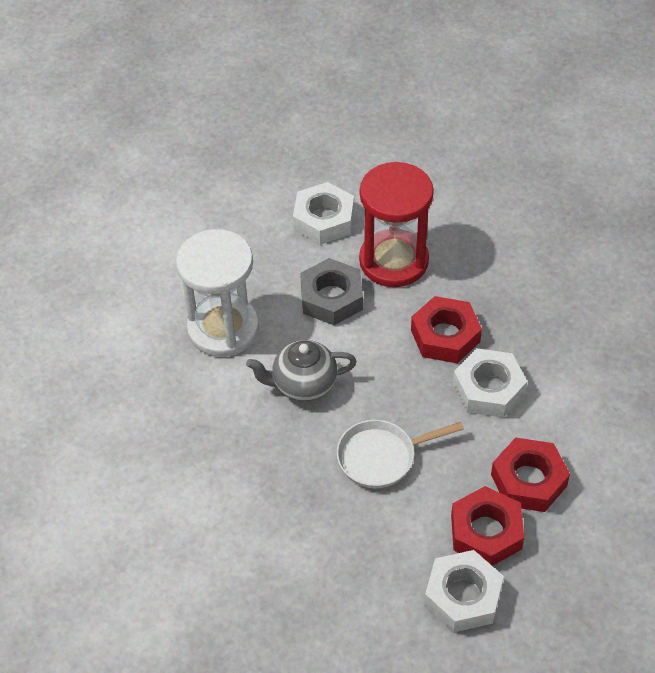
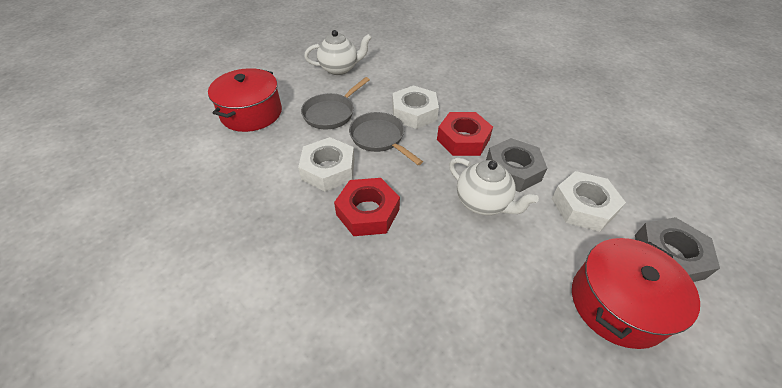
grey nut: 1 -> 2
grey pan: 0 -> 2
grey teapot: 1 -> 0
red hourglass: 1 -> 0
red nut: 3 -> 2
red pot: 0 -> 2
white hourglass: 1 -> 0
white pan: 1 -> 0
white teapot: 0 -> 2

